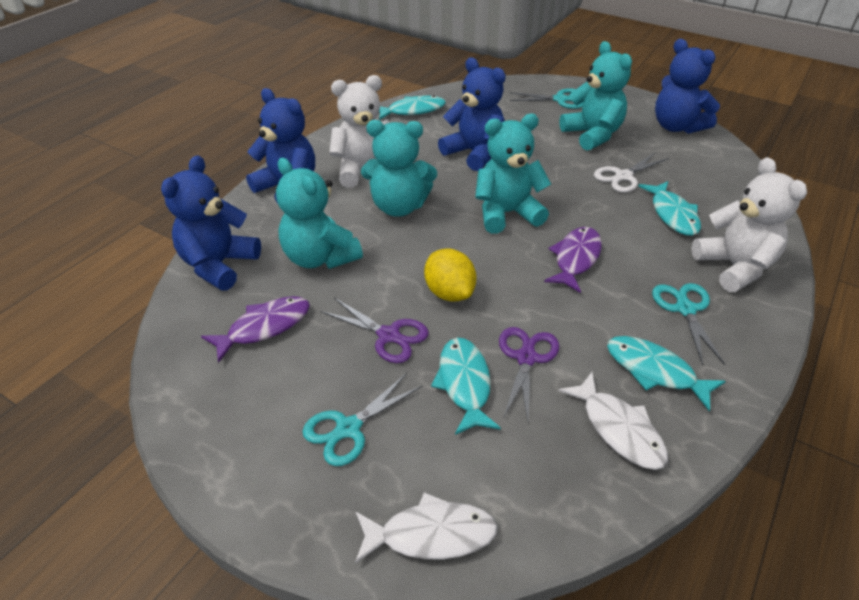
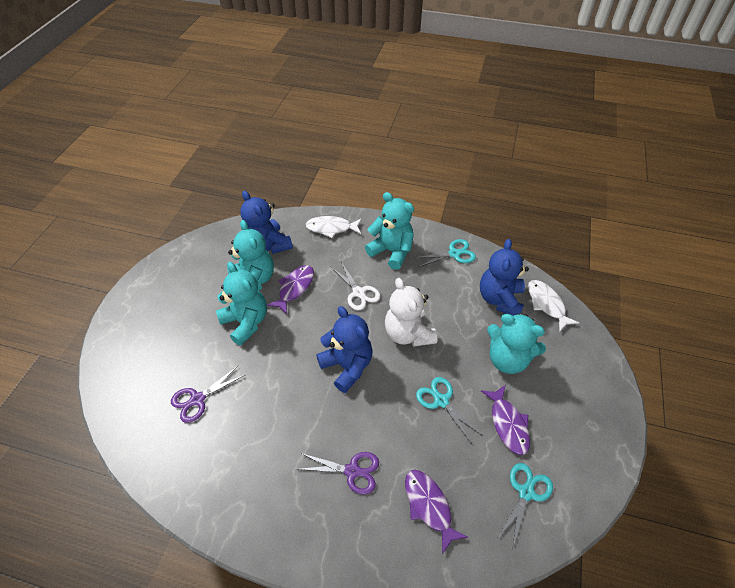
blue teddy bear: 4 -> 3
purple fish: 2 -> 3
turquoise fish: 4 -> 0
white teddy bear: 2 -> 1
yellow lemon: 1 -> 0

